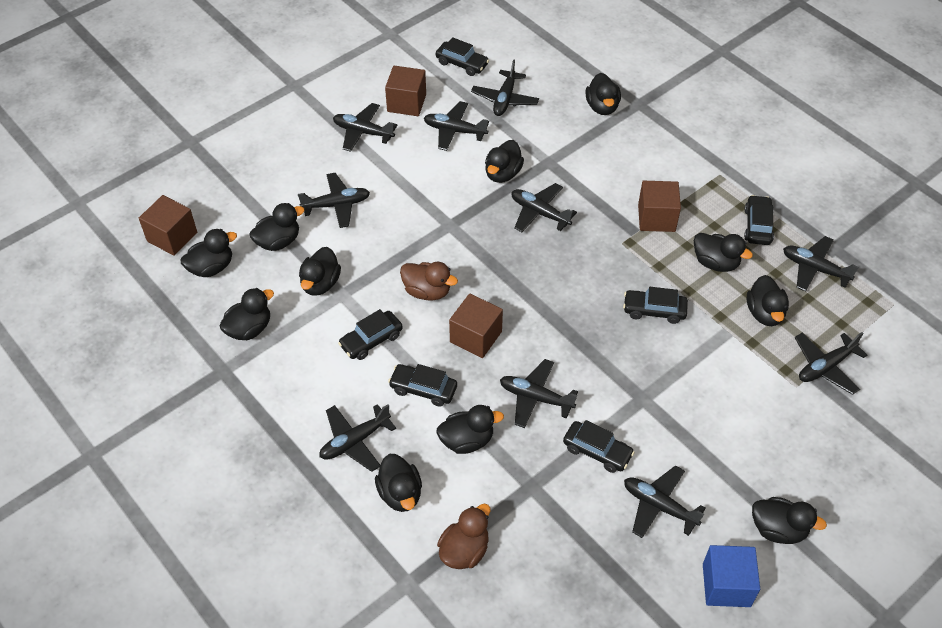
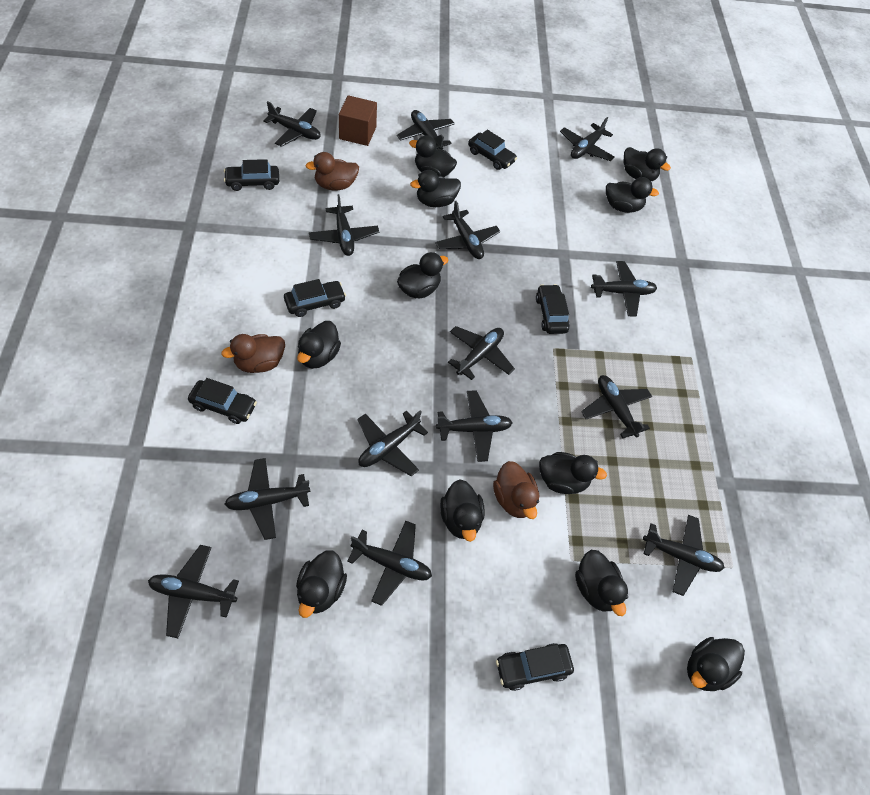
black plane: 10 -> 14
blue cube: 1 -> 0
brown cube: 4 -> 1
brown duck: 2 -> 3

